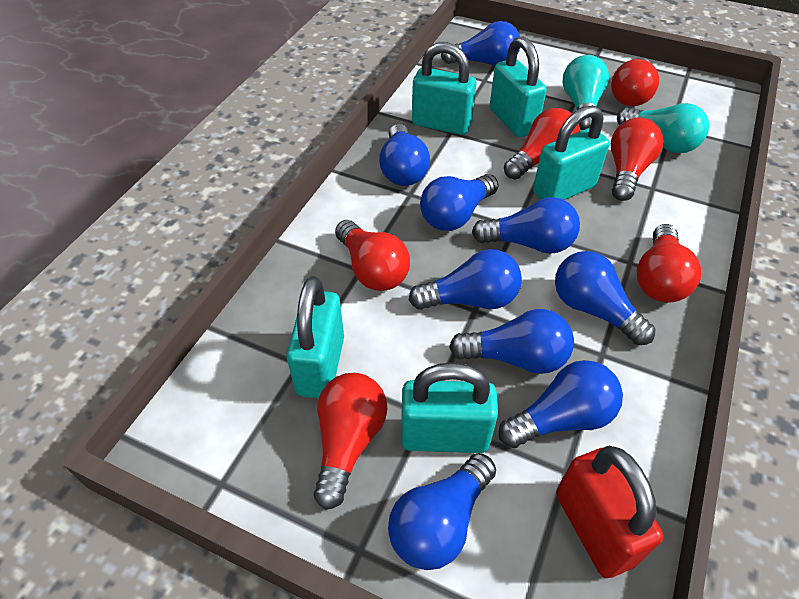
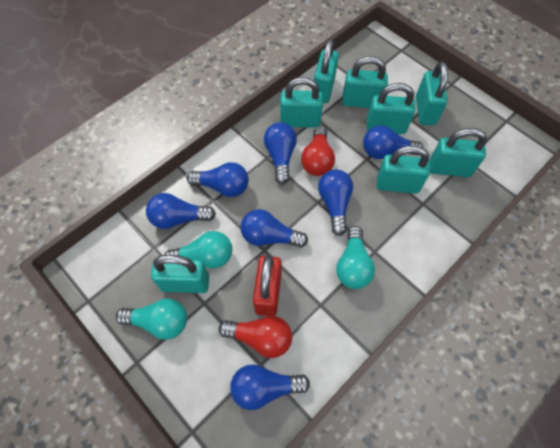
blue light bulb: 9 -> 7
red light bulb: 6 -> 2
turquoise light bulb: 2 -> 3
turquoise padlock: 5 -> 8

